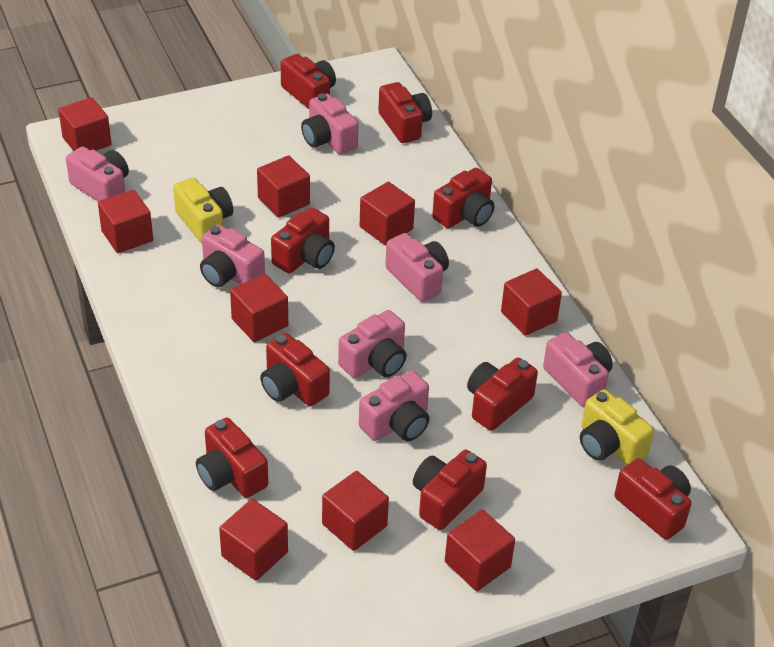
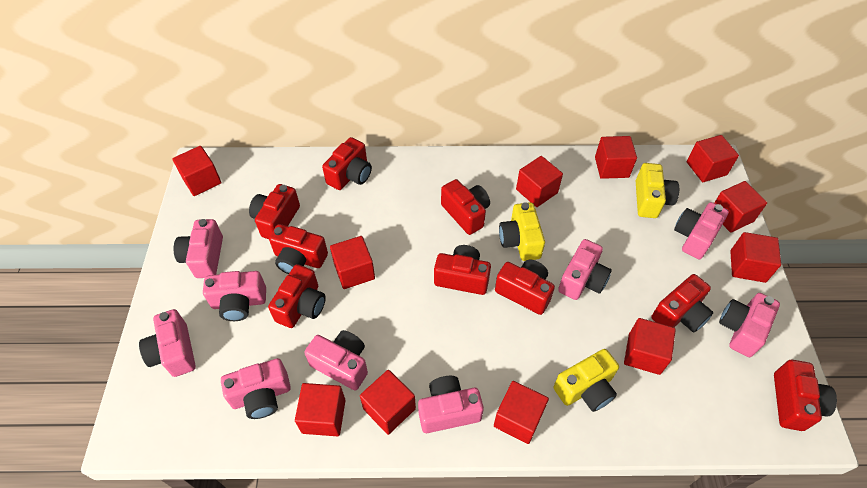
pink camera: 7 -> 9
red cube: 9 -> 11
yellow camera: 2 -> 3

